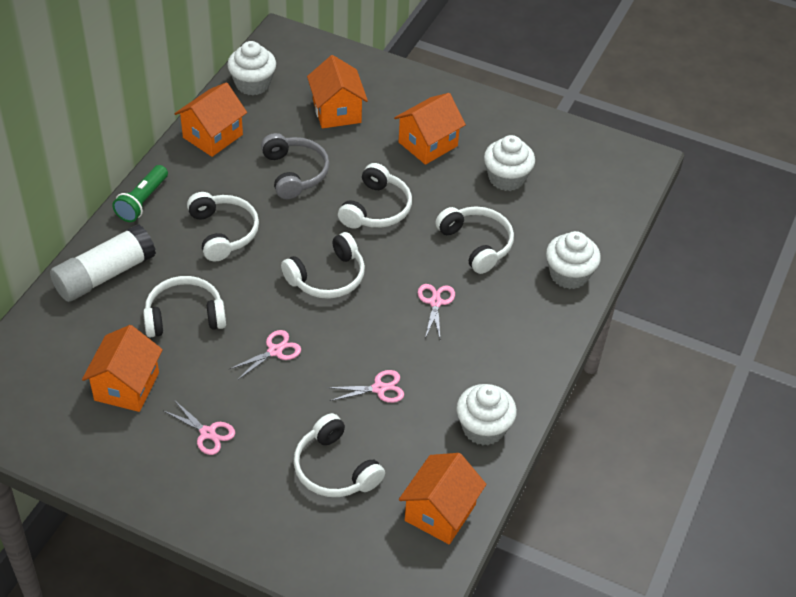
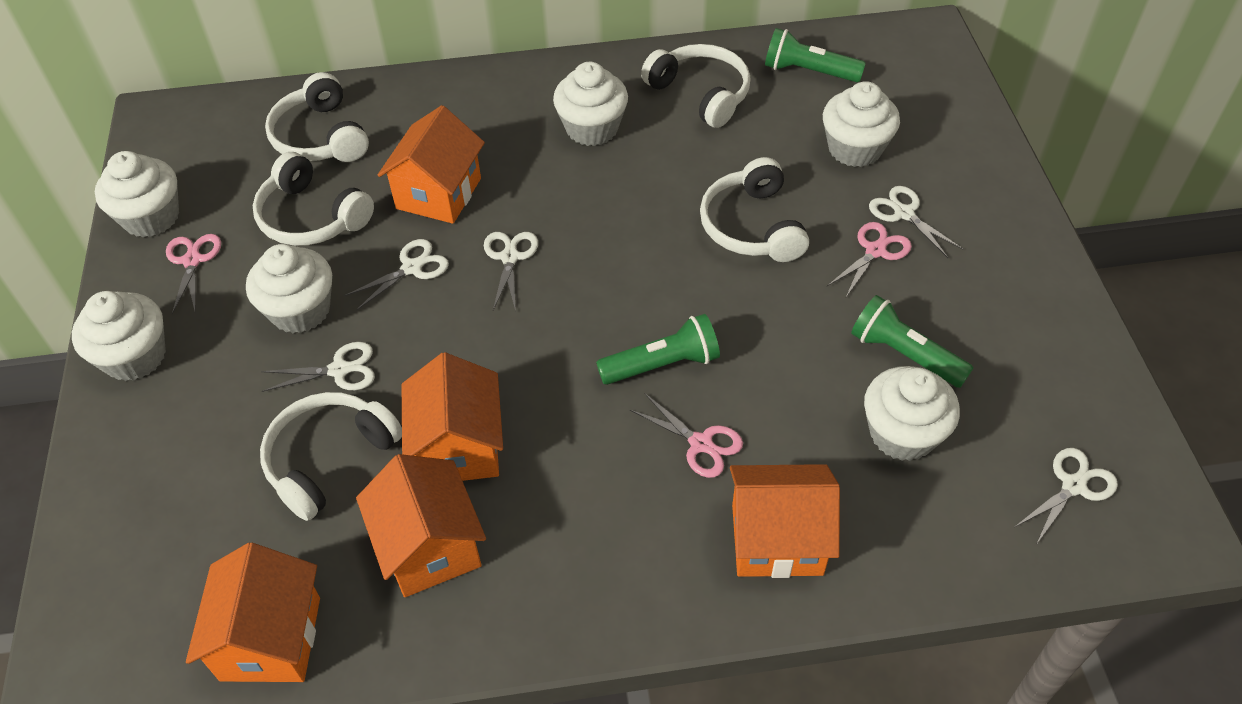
green flashlight: 1 -> 3
grey headphones: 1 -> 0
pink scissors: 4 -> 3
white cupcake: 4 -> 6
white glue stick: 1 -> 0
white headphones: 6 -> 5
white scissors: 0 -> 5

